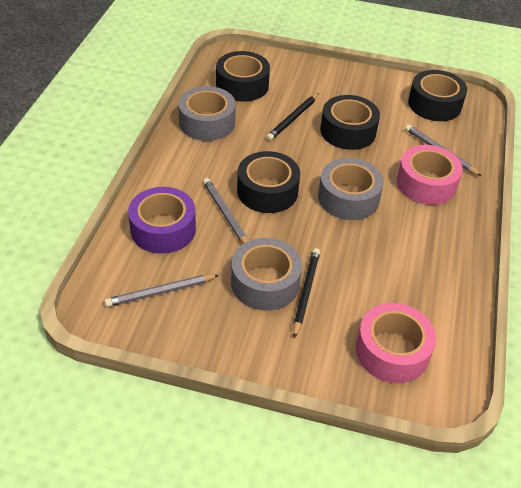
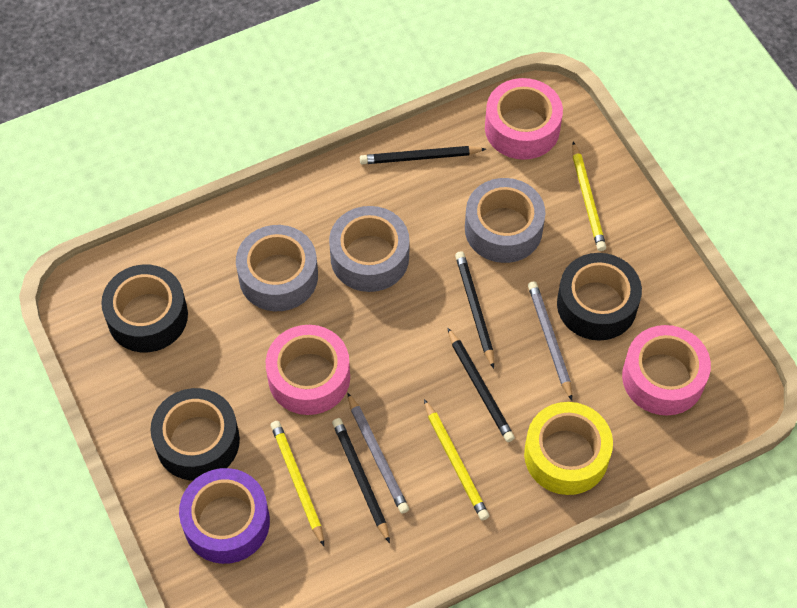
black pencil: 2 -> 4
black tape: 4 -> 3
grey pencil: 3 -> 2
pink tape: 2 -> 3
yellow pencil: 0 -> 3
yellow tape: 0 -> 1

